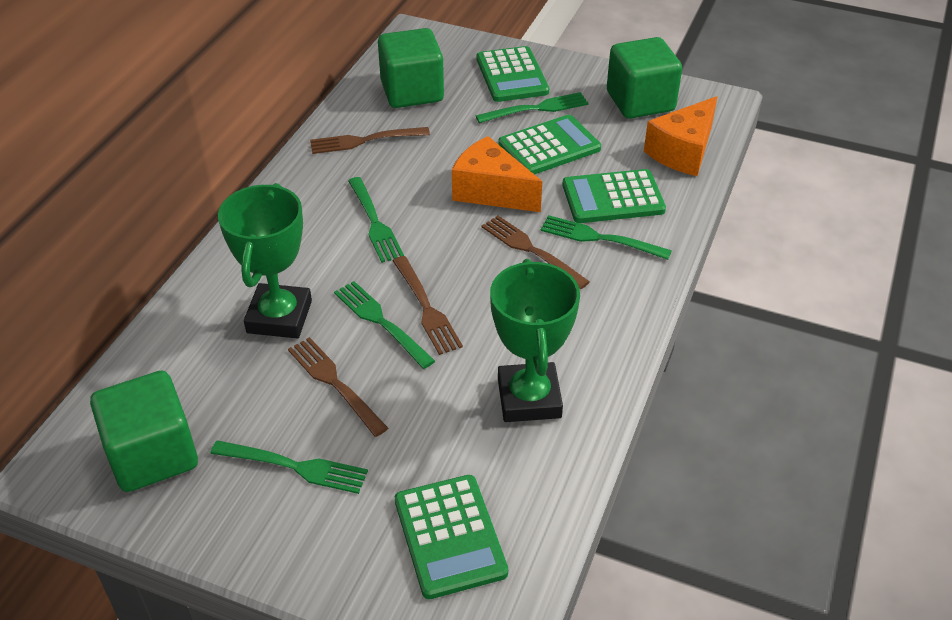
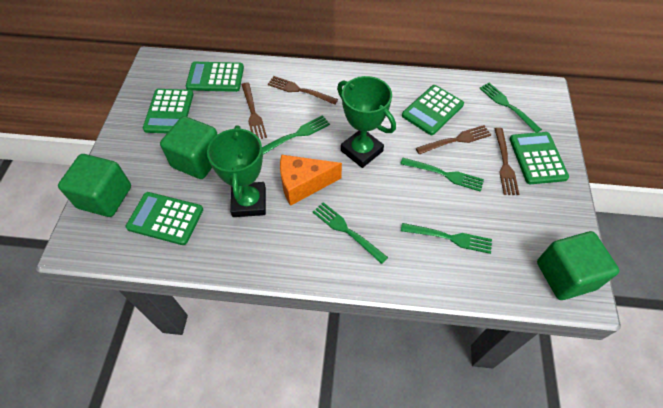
green calculator: 4 -> 5
orange cheese: 2 -> 1

